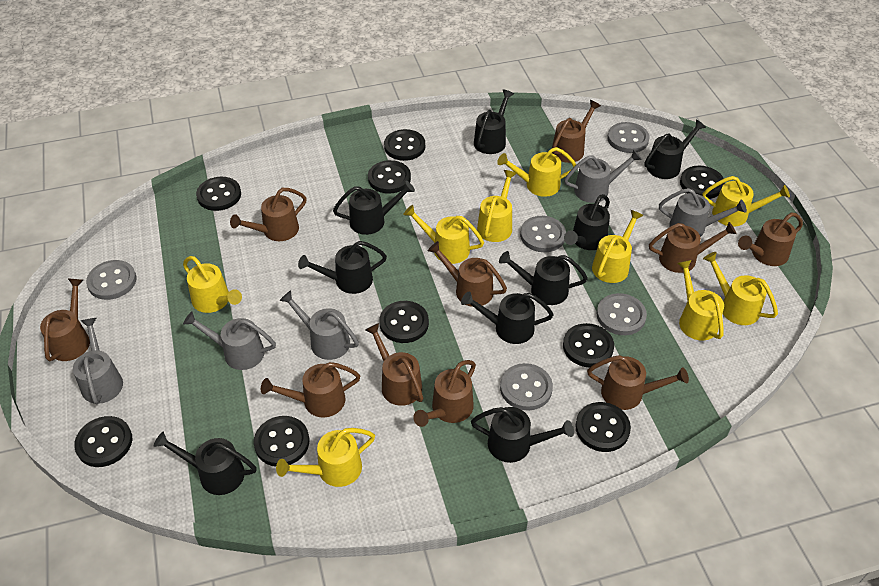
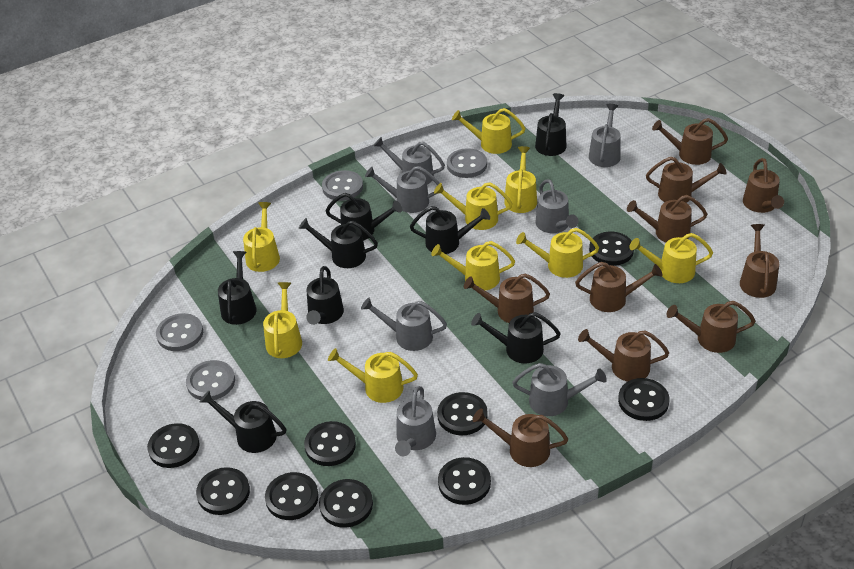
black watering can: 9 -> 8
grey button: 5 -> 4
grey watering can: 5 -> 7

